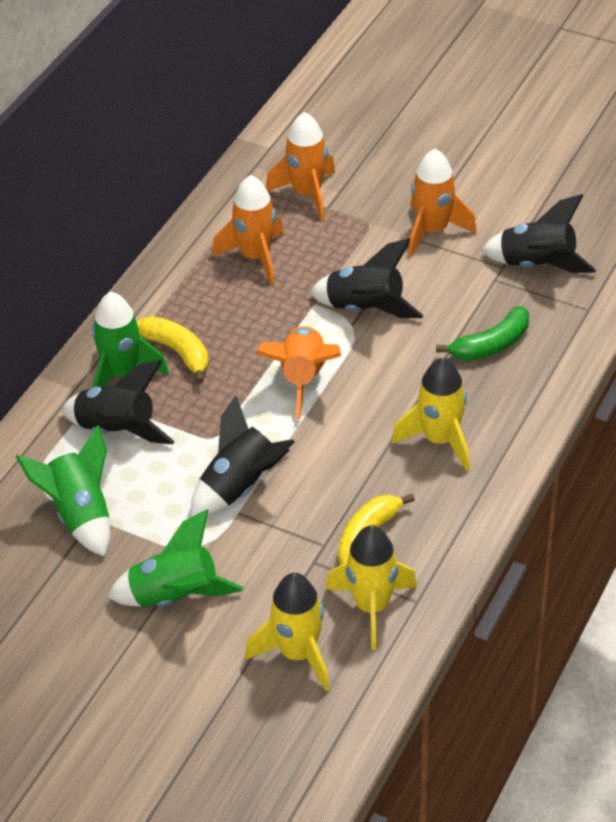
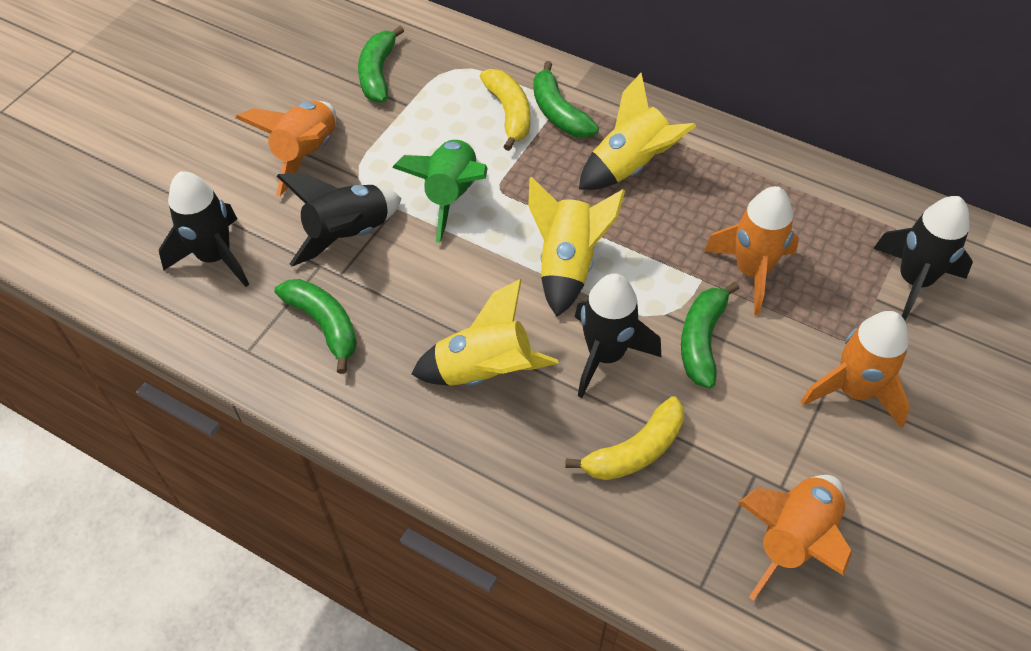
green banana: 1 -> 4
green rocket: 3 -> 1

